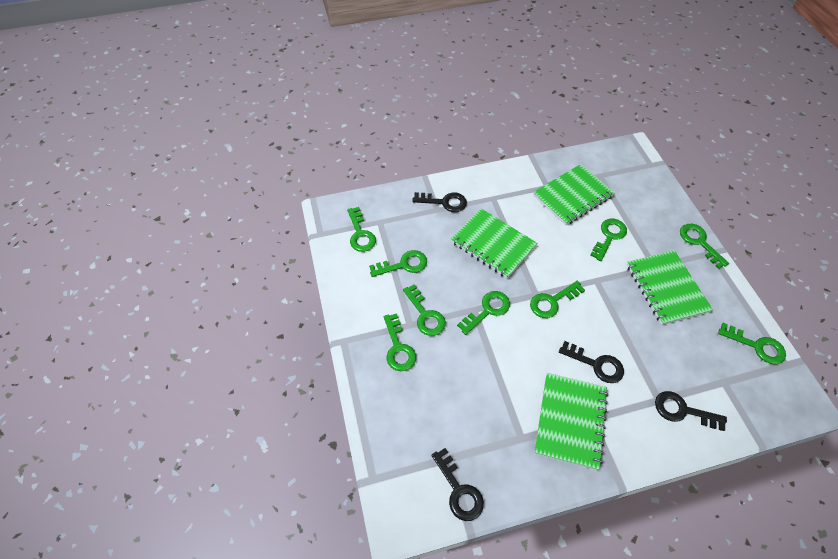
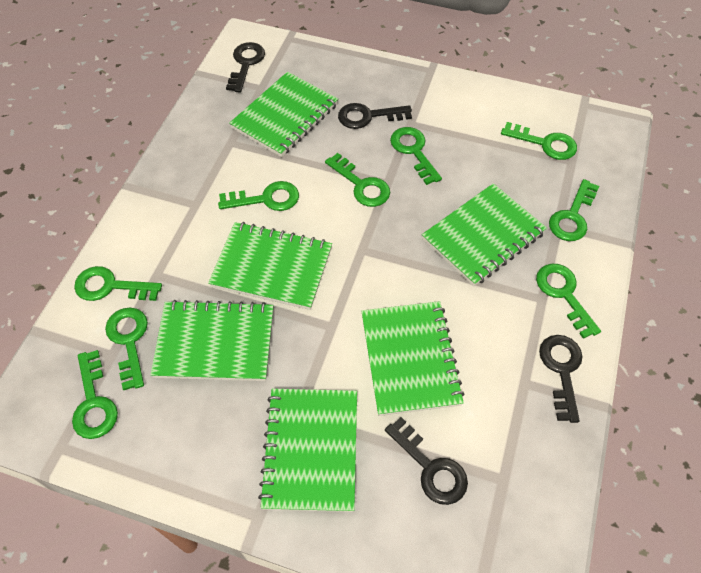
green notebook: 4 -> 6

